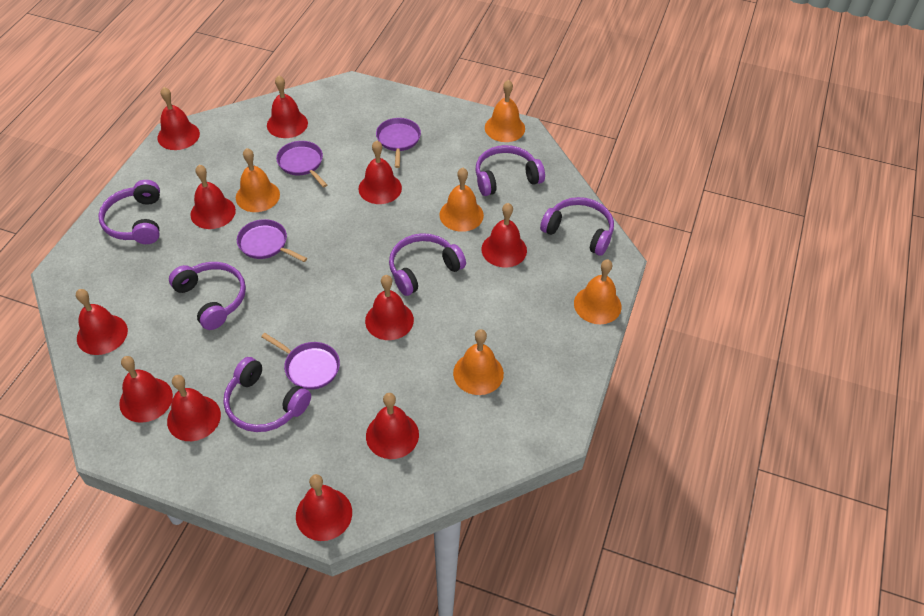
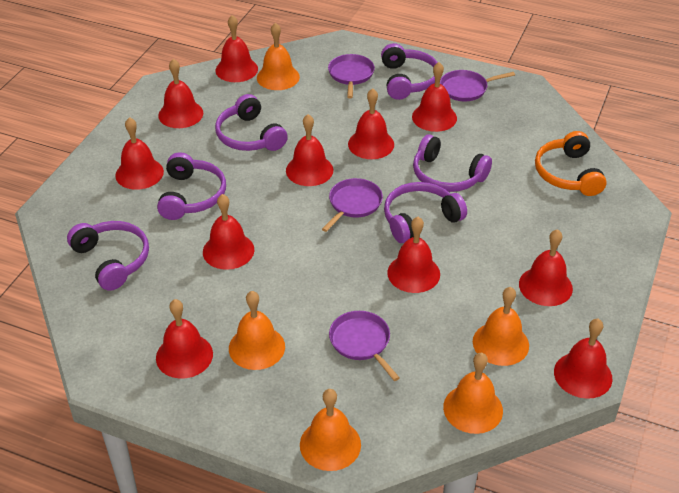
orange headphones: 0 -> 1

